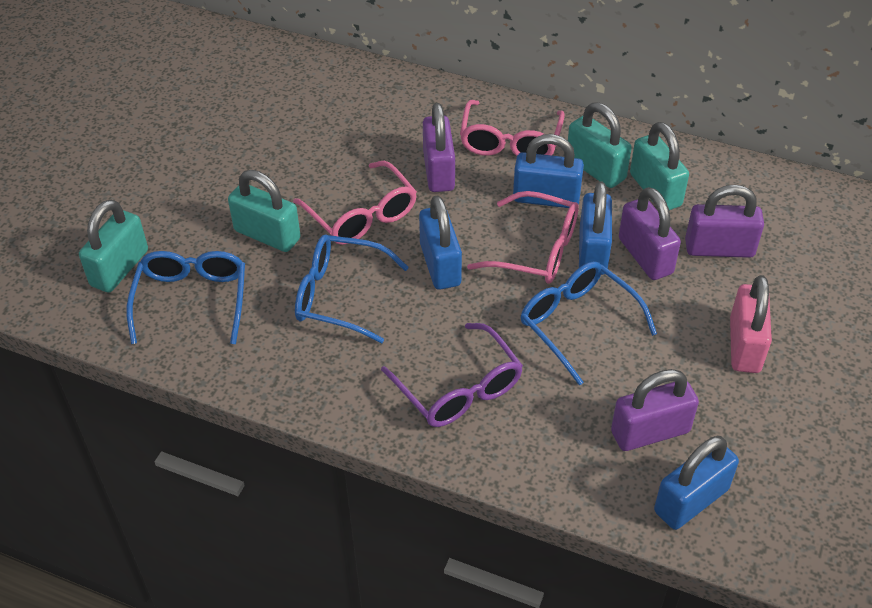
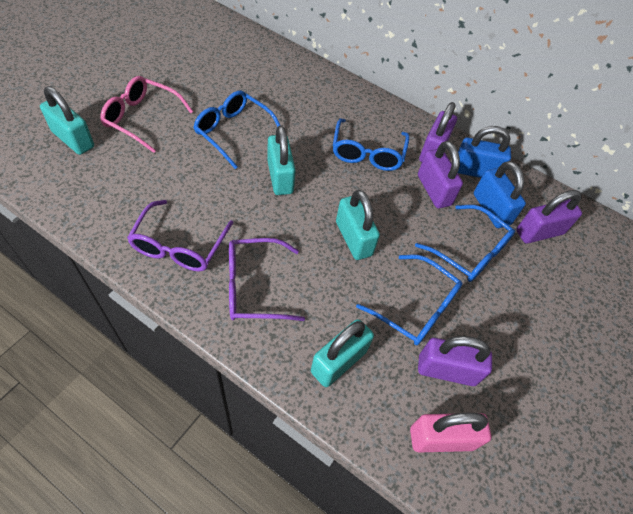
blue glasses: 3 -> 4
blue padlock: 4 -> 2
pink glasses: 3 -> 1
purple glasses: 1 -> 2

